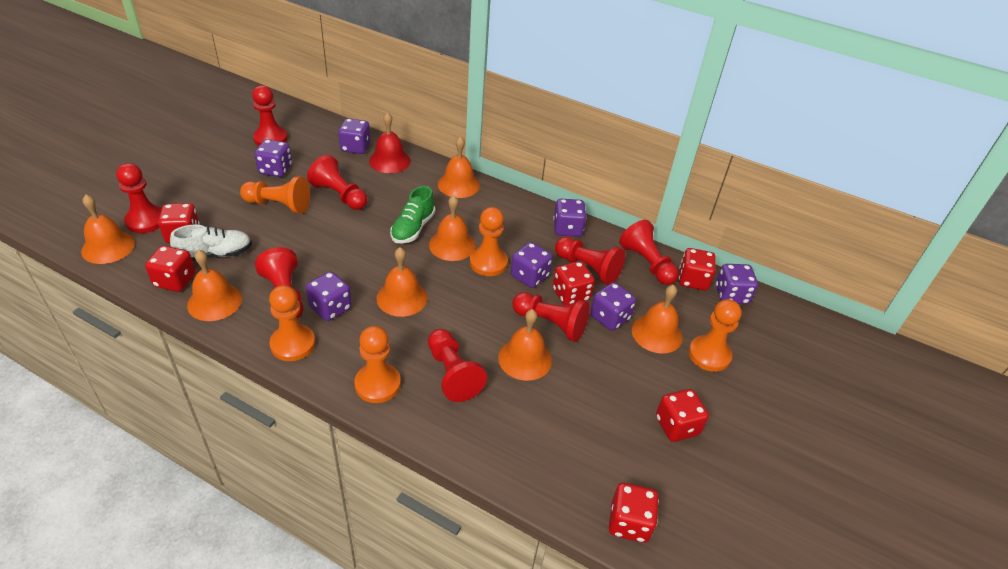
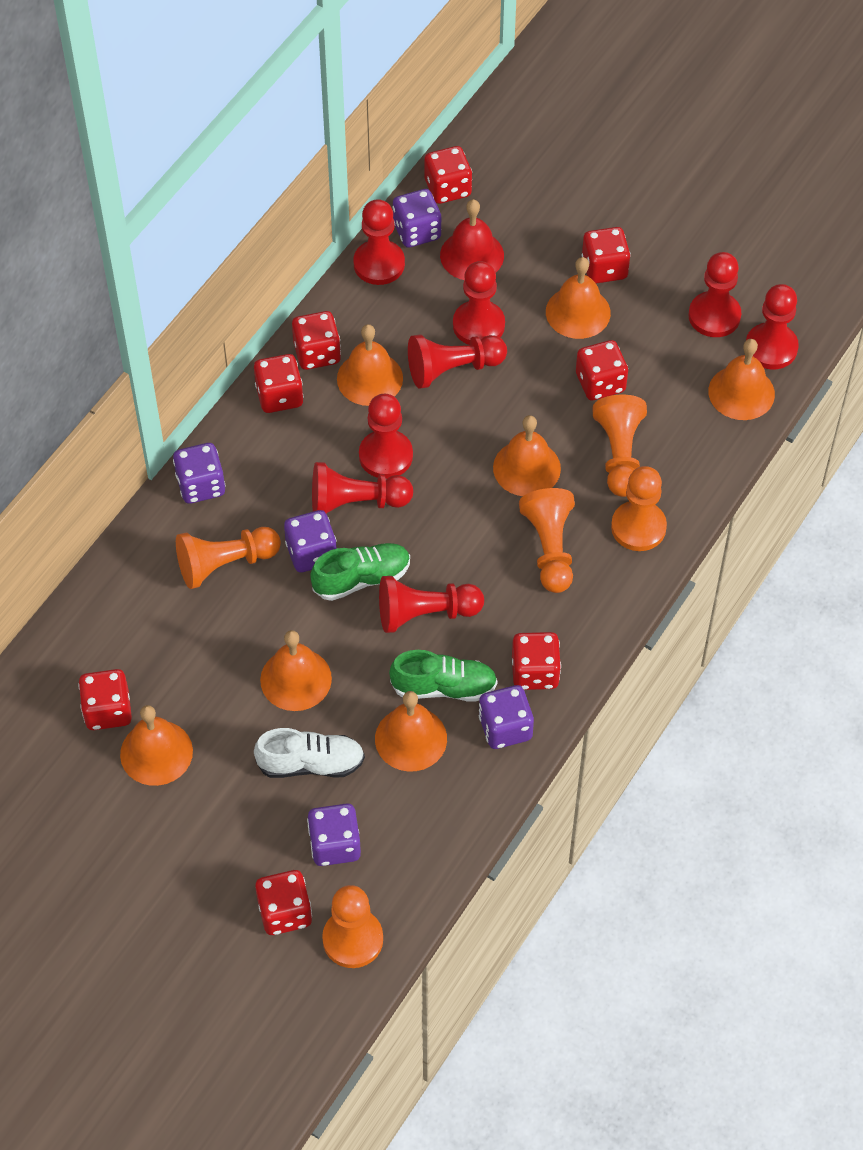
green shoe: 1 -> 2
purple dice: 7 -> 5
red dice: 6 -> 8

